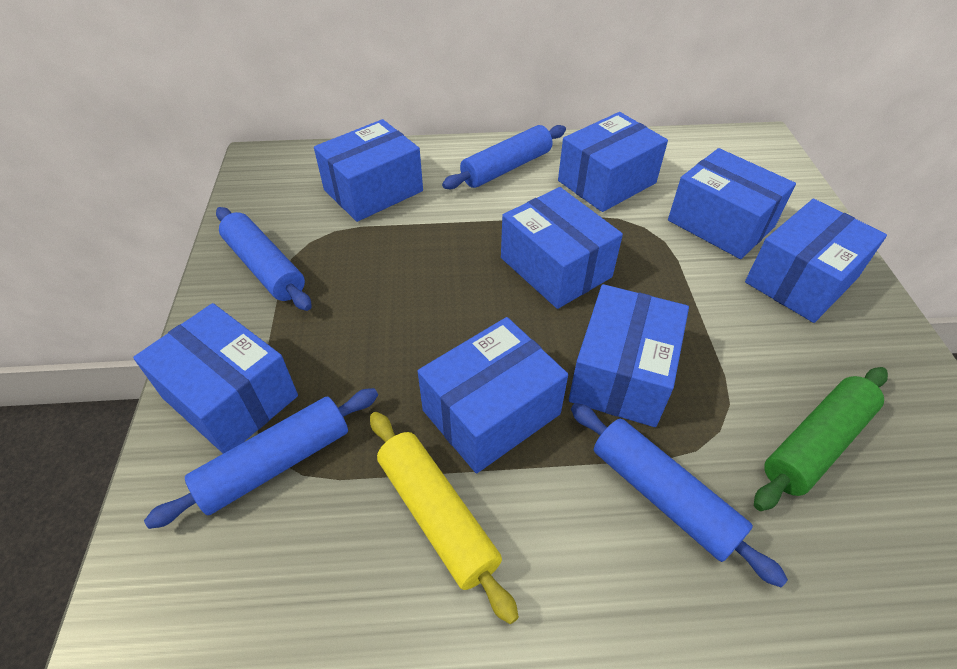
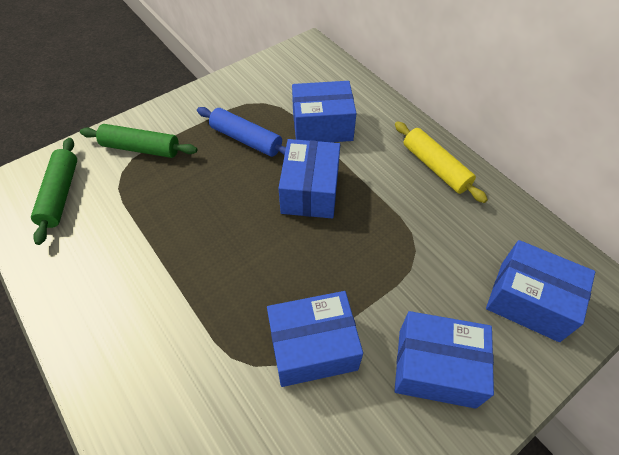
blue box: 8 -> 5
blue rolling pin: 4 -> 1
green rolling pin: 1 -> 2

